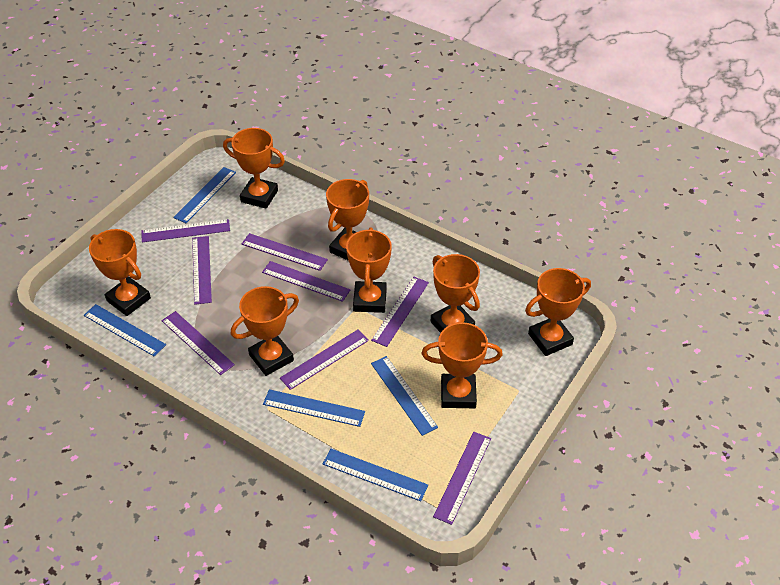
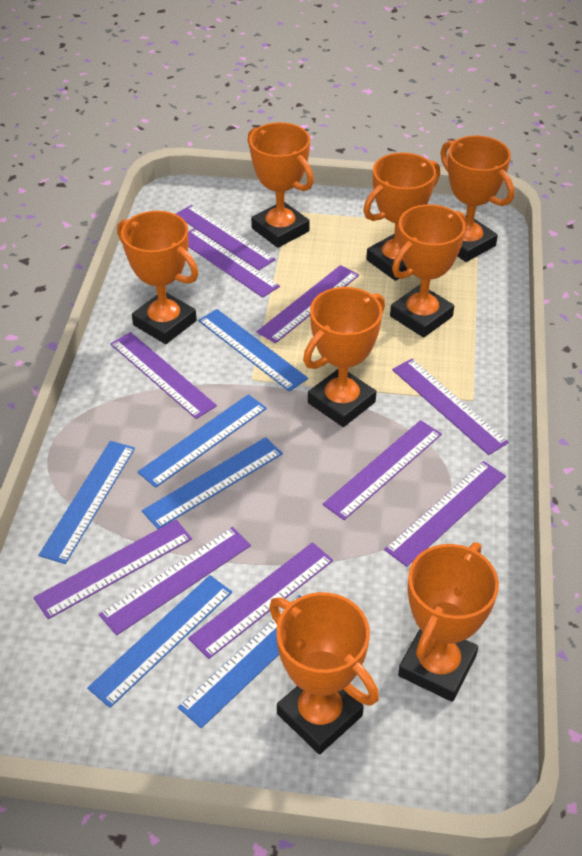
blue ruler: 5 -> 6
purple ruler: 8 -> 10

